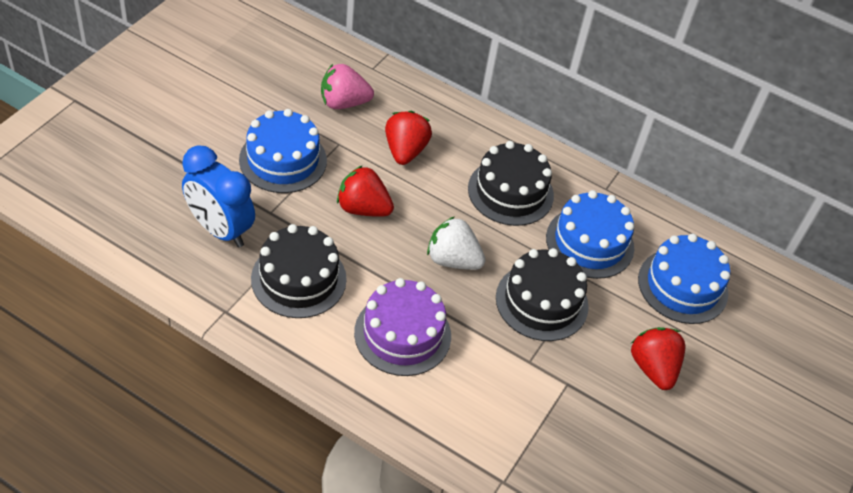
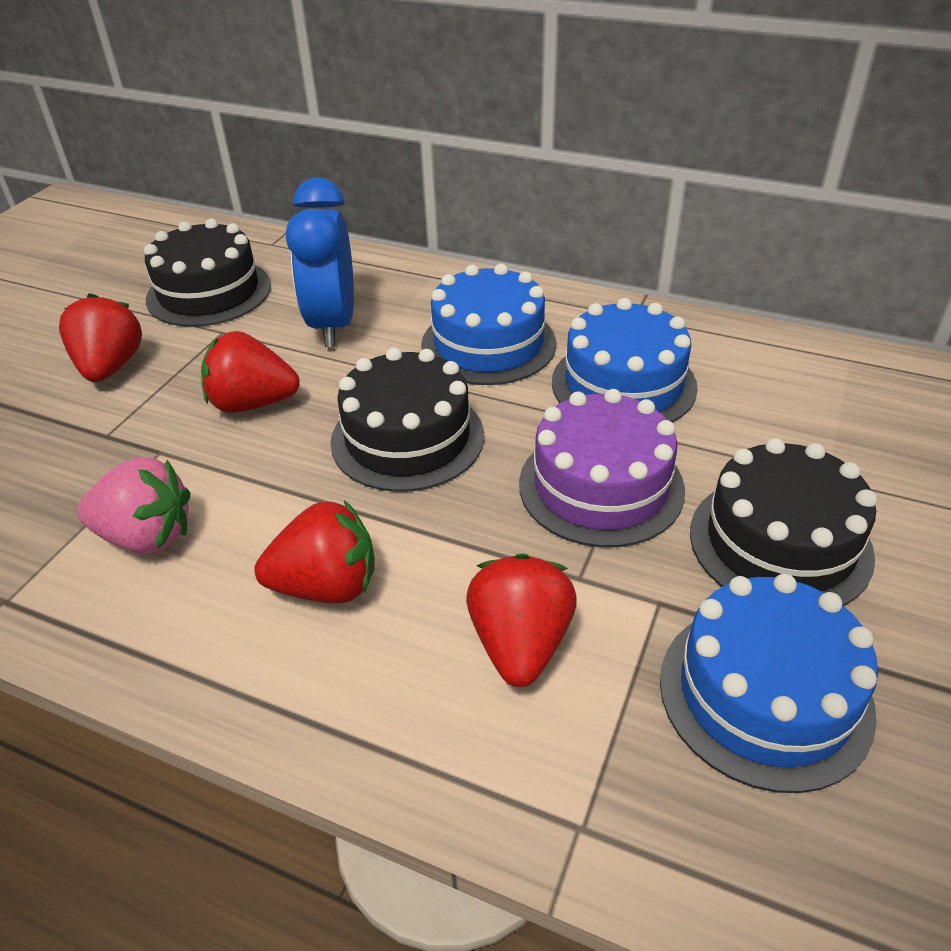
red strawberry: 3 -> 4
white strawberry: 1 -> 0

